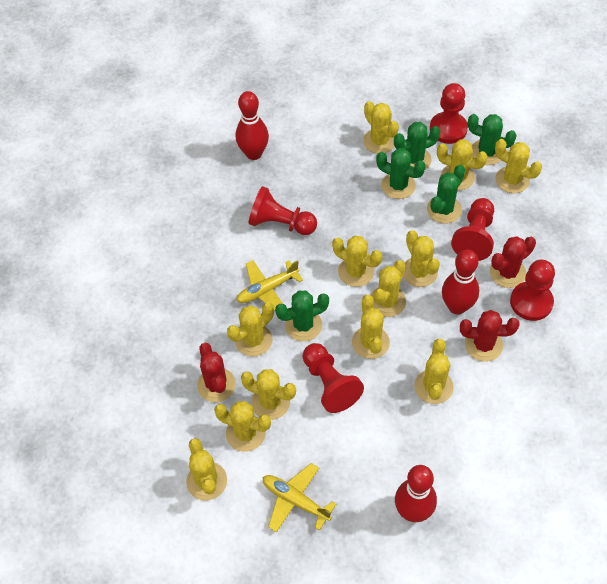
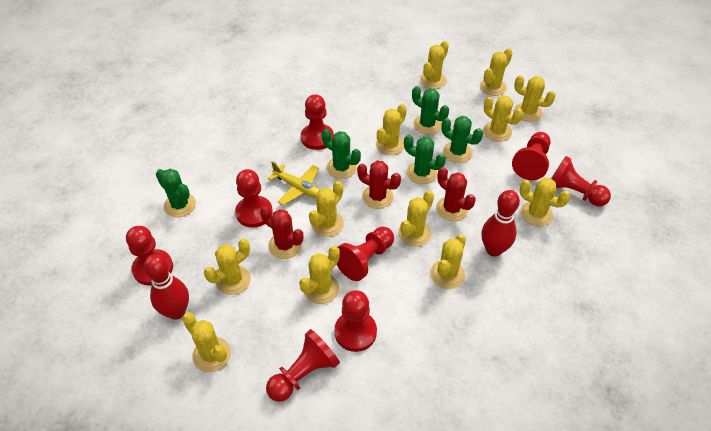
red bowling pin: 3 -> 2
red pawn: 5 -> 8
yellow plane: 2 -> 1

